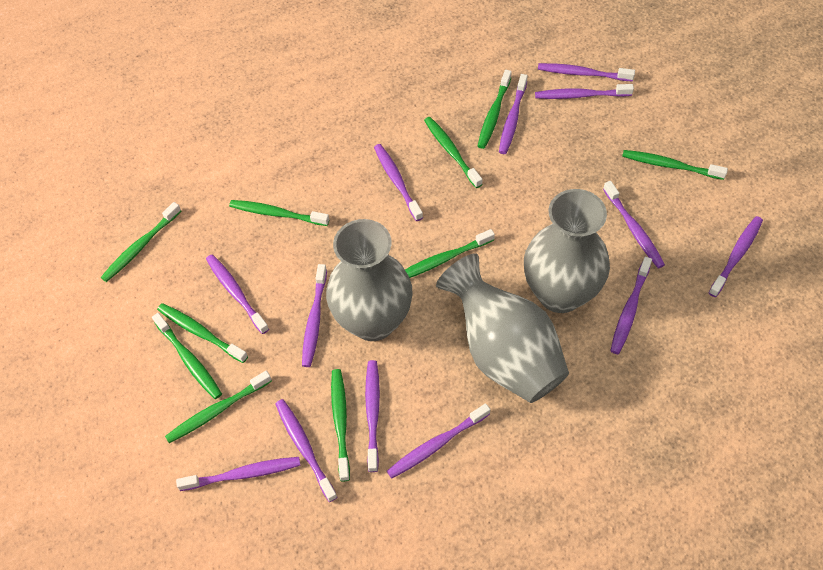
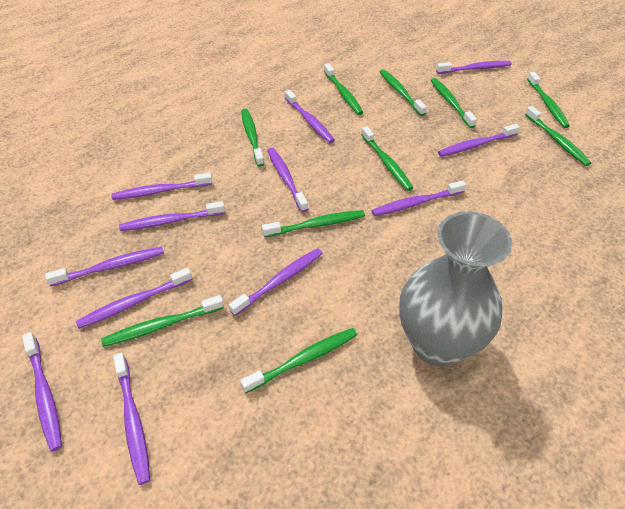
grey vase: 3 -> 1
purple toothbrush: 13 -> 12

